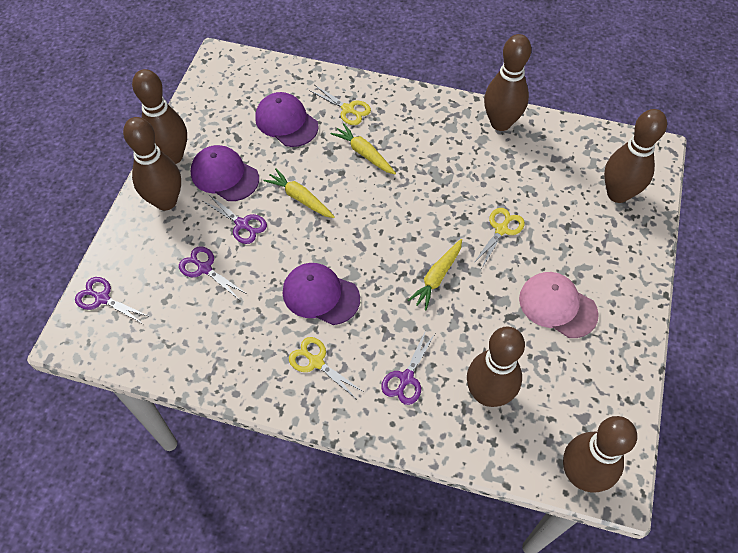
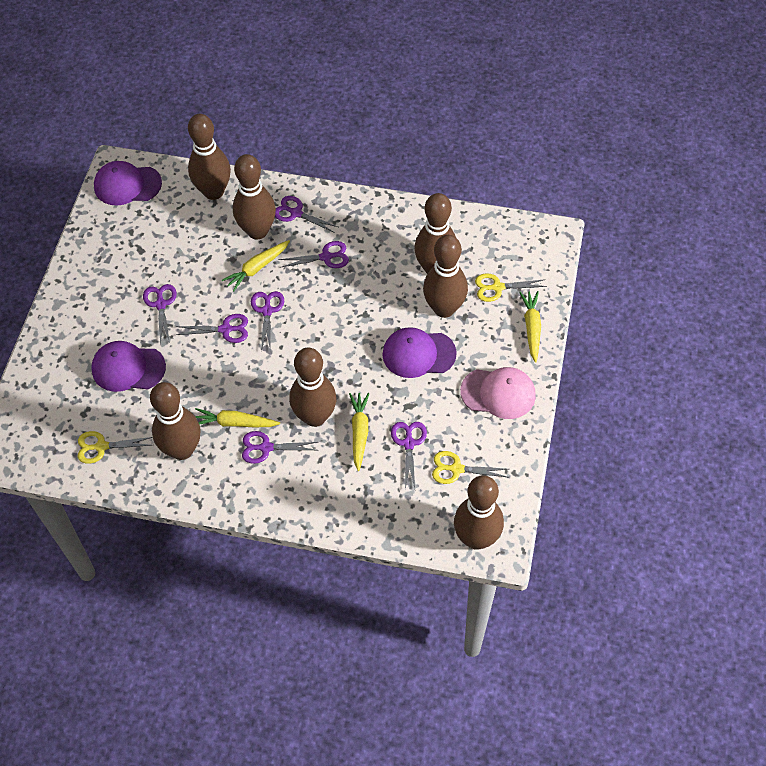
brown bowling pin: 6 -> 7
purple scissors: 4 -> 7
yellow carrot: 3 -> 4

